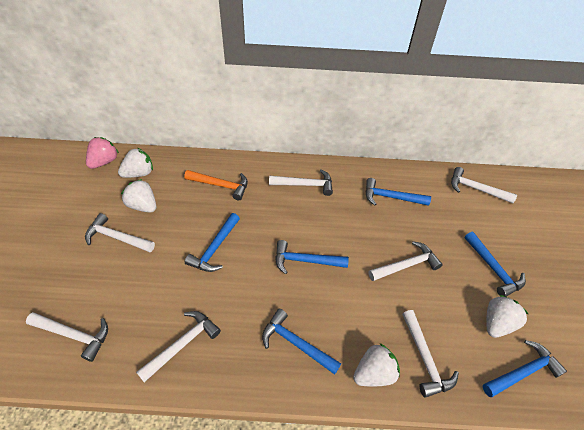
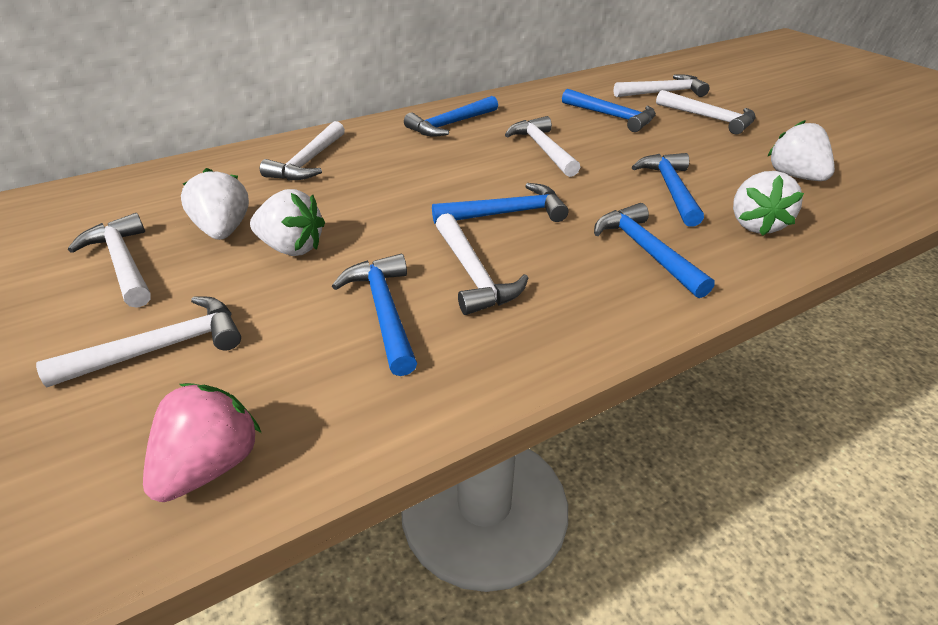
orange hammer: 1 -> 0

